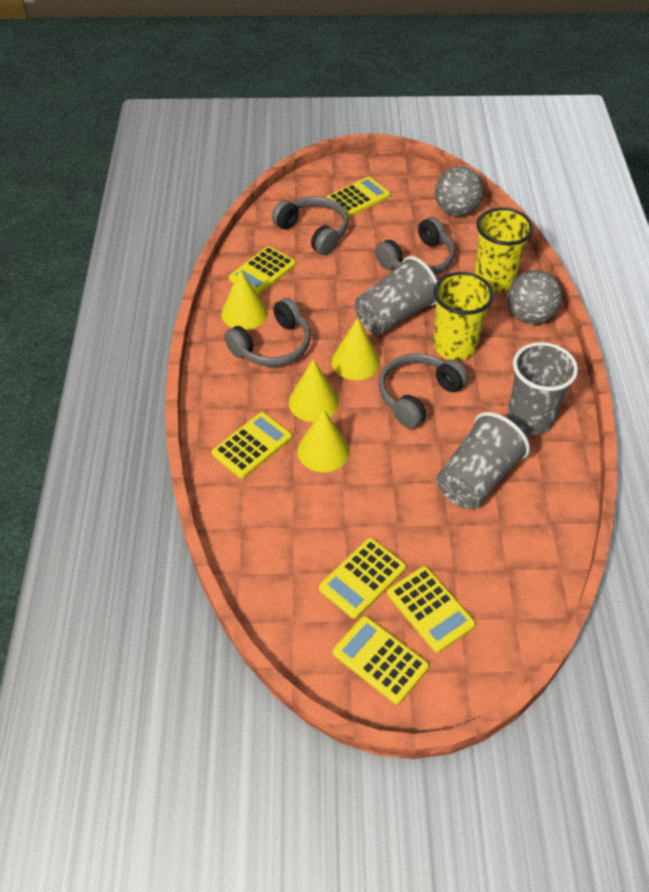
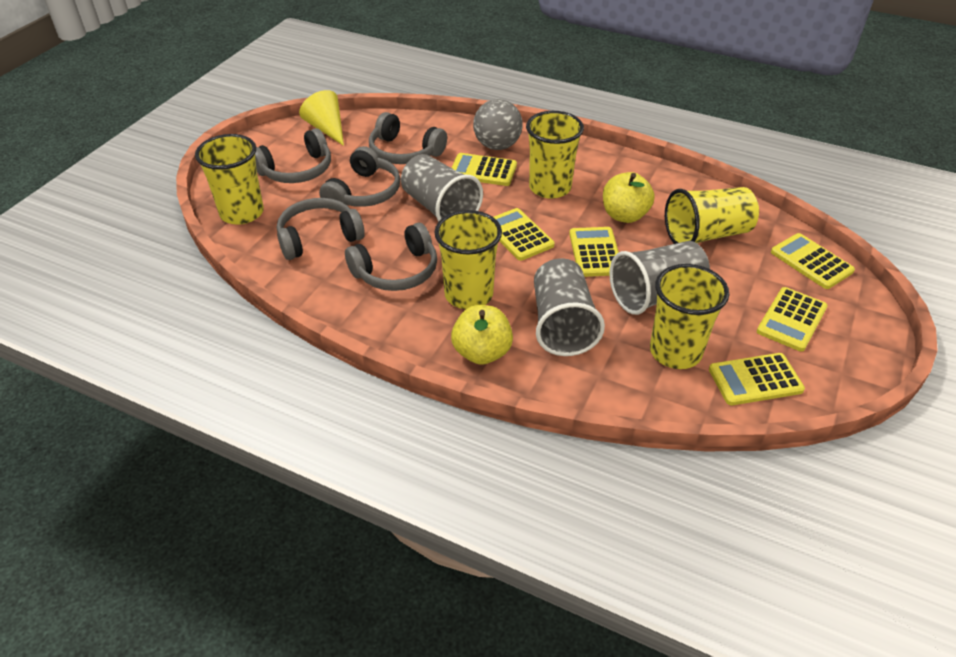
grey ball: 2 -> 1
grey headphones: 4 -> 5
yellow apple: 0 -> 2
yellow cone: 4 -> 1
yellow cup: 2 -> 5

